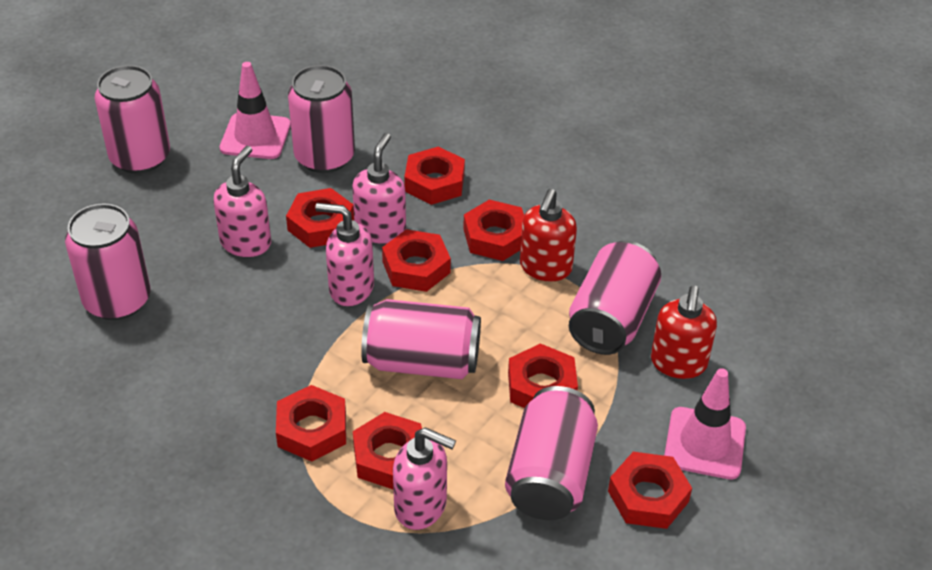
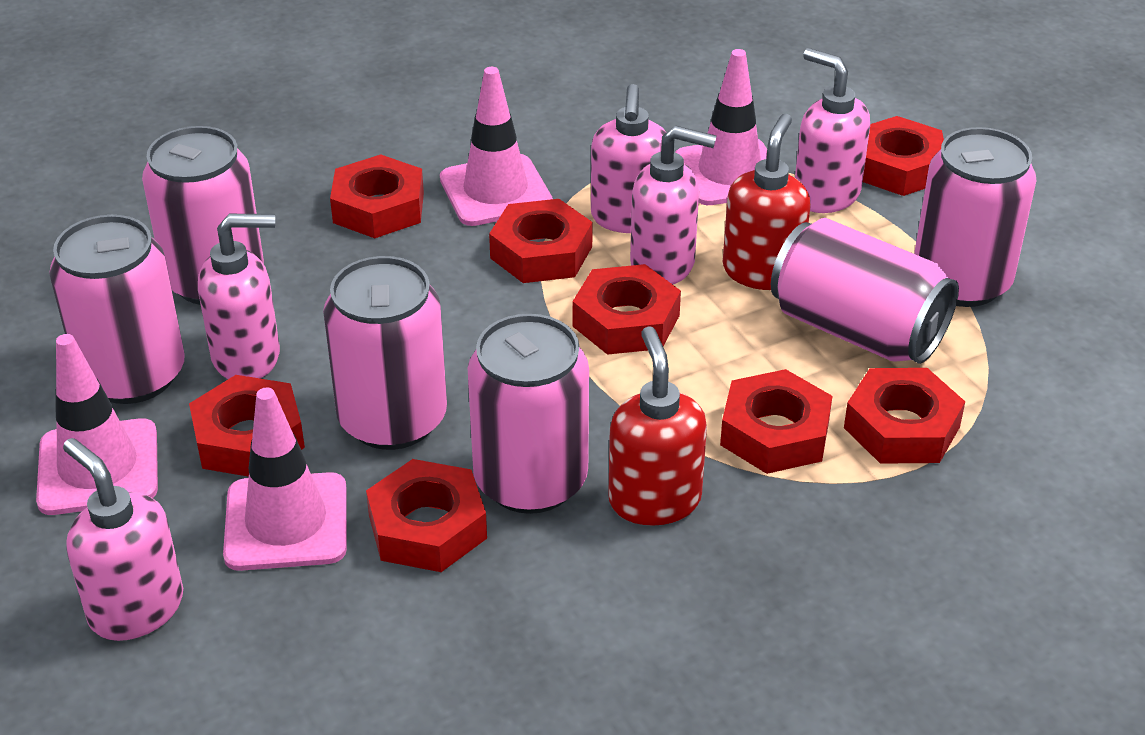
pink soap dispenser: 4 -> 5
pink traffic cone: 2 -> 4

